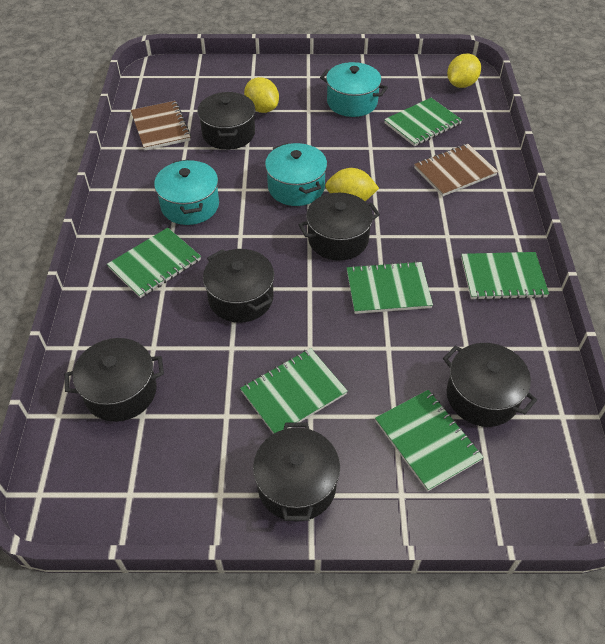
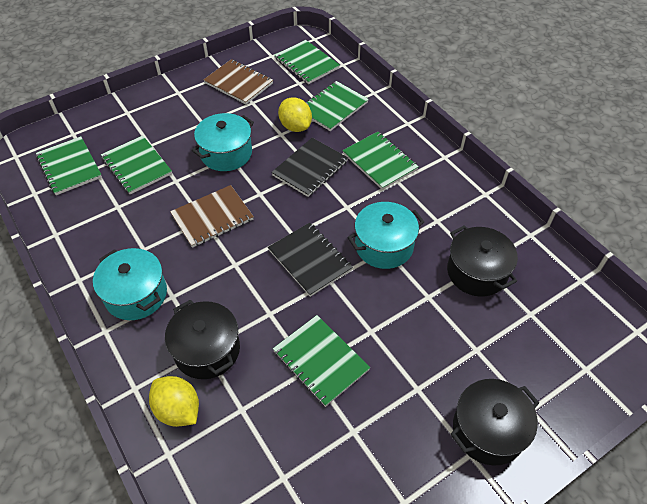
black notebook: 0 -> 2
black pot: 6 -> 3
yellow lemon: 3 -> 2

